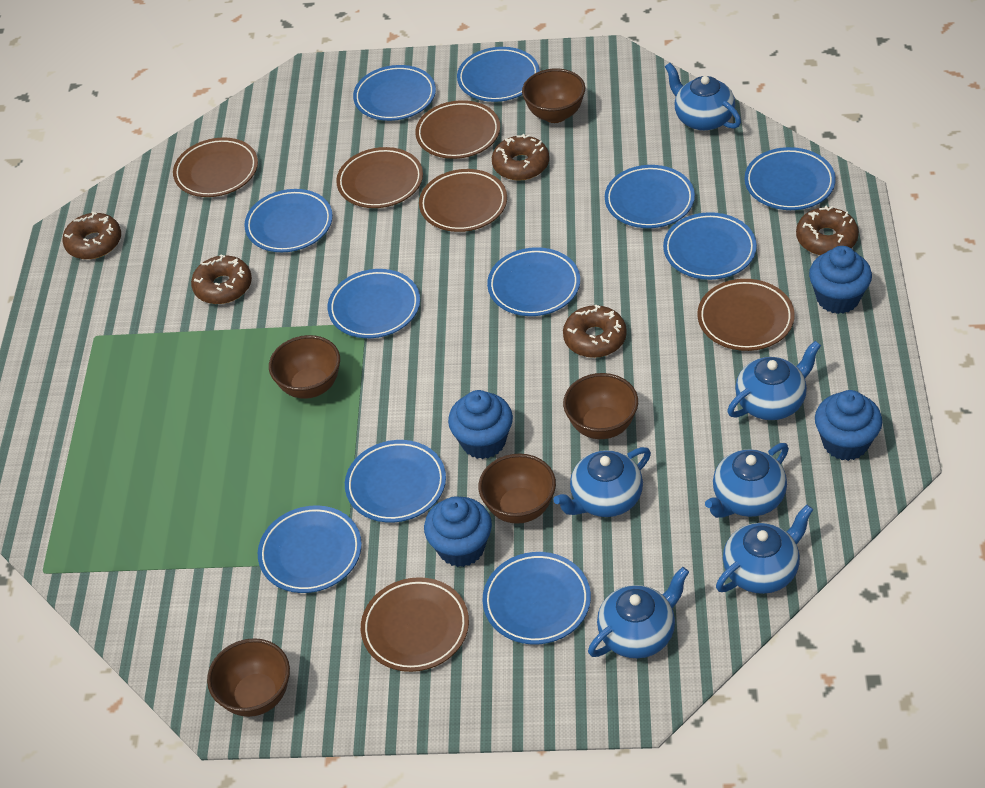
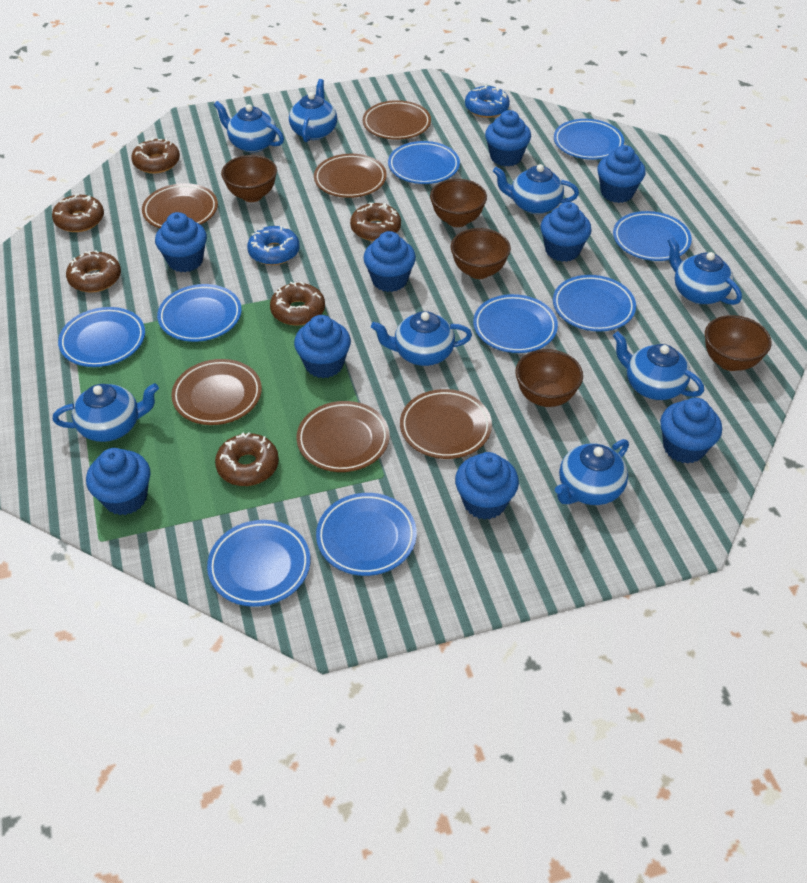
blue cupcake: 4 -> 9
blue donut: 0 -> 2
blue plate: 11 -> 9
blue teapot: 6 -> 8
brown donut: 5 -> 6

